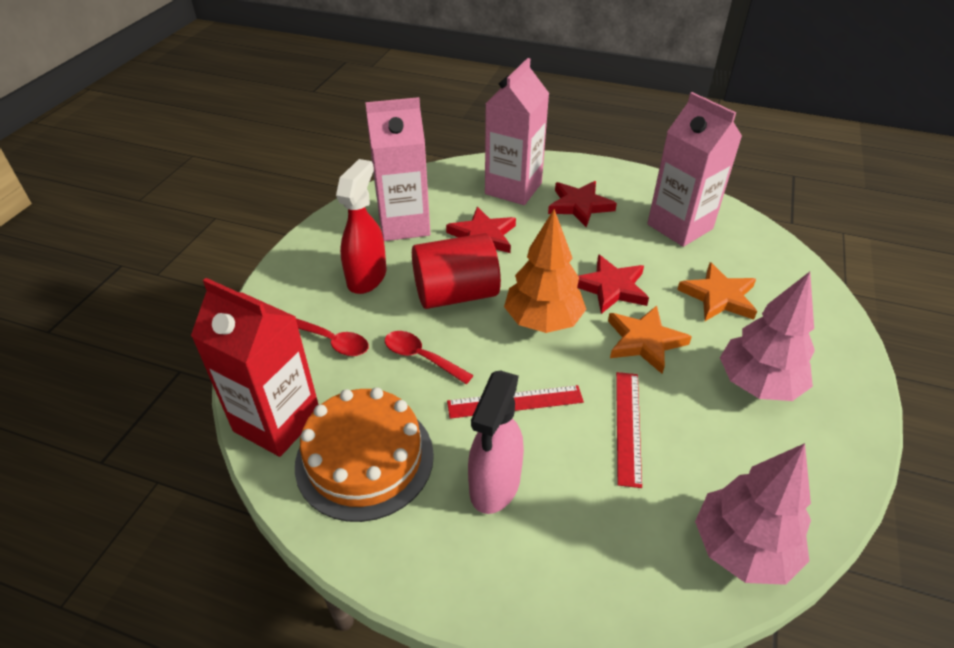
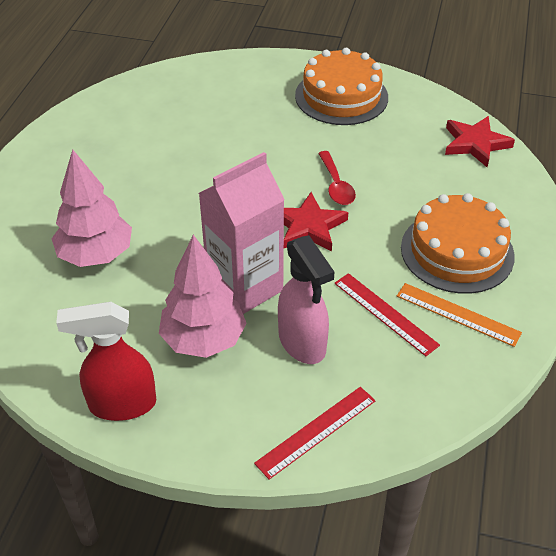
orange cake: 1 -> 2
orange ruler: 0 -> 1
orange star: 2 -> 0
orange tree: 1 -> 0
pink carton: 3 -> 1
red carton: 1 -> 0
red cylinder: 1 -> 0
red spoon: 2 -> 1
red star: 3 -> 2

